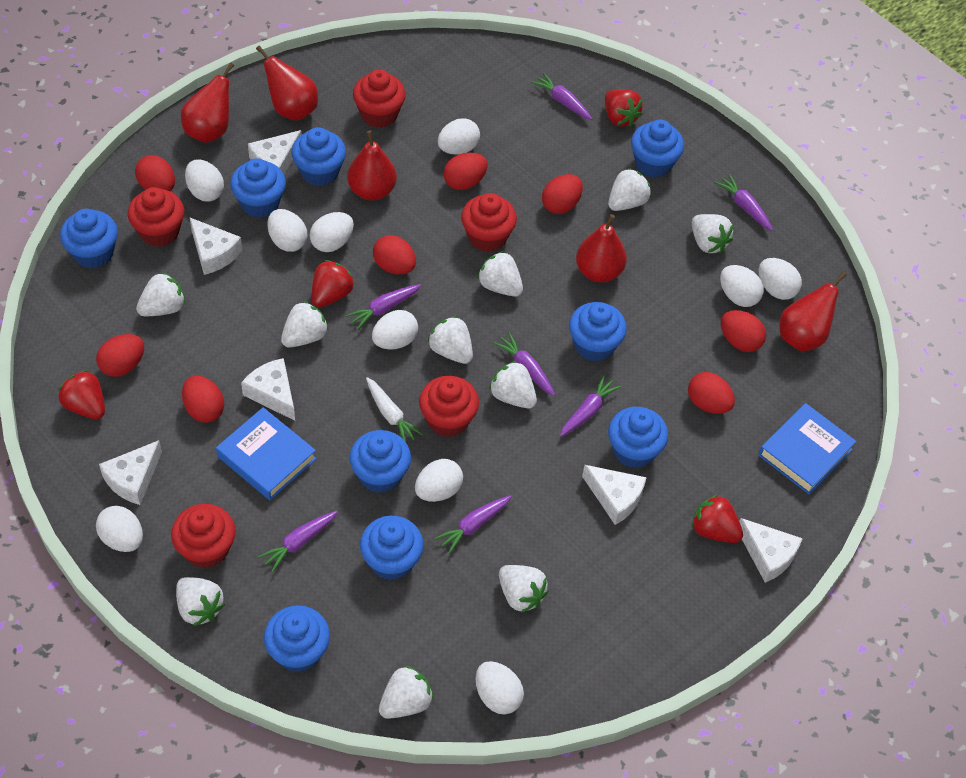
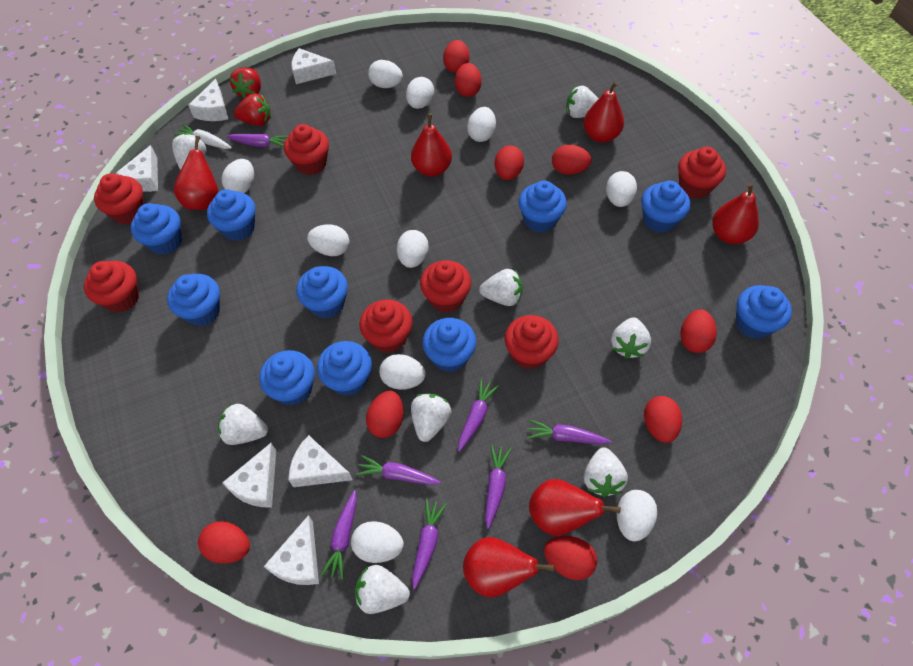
blue book: 2 -> 0
blue cupcake: 9 -> 10
red cupcake: 5 -> 7
red egg: 8 -> 9
red pear: 5 -> 6
red strawberry: 4 -> 2
white strawberry: 10 -> 8

